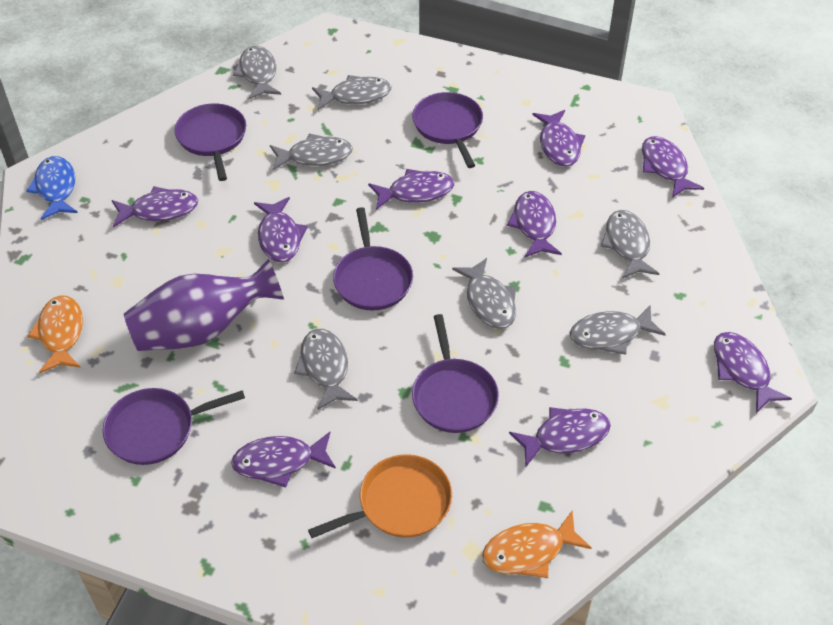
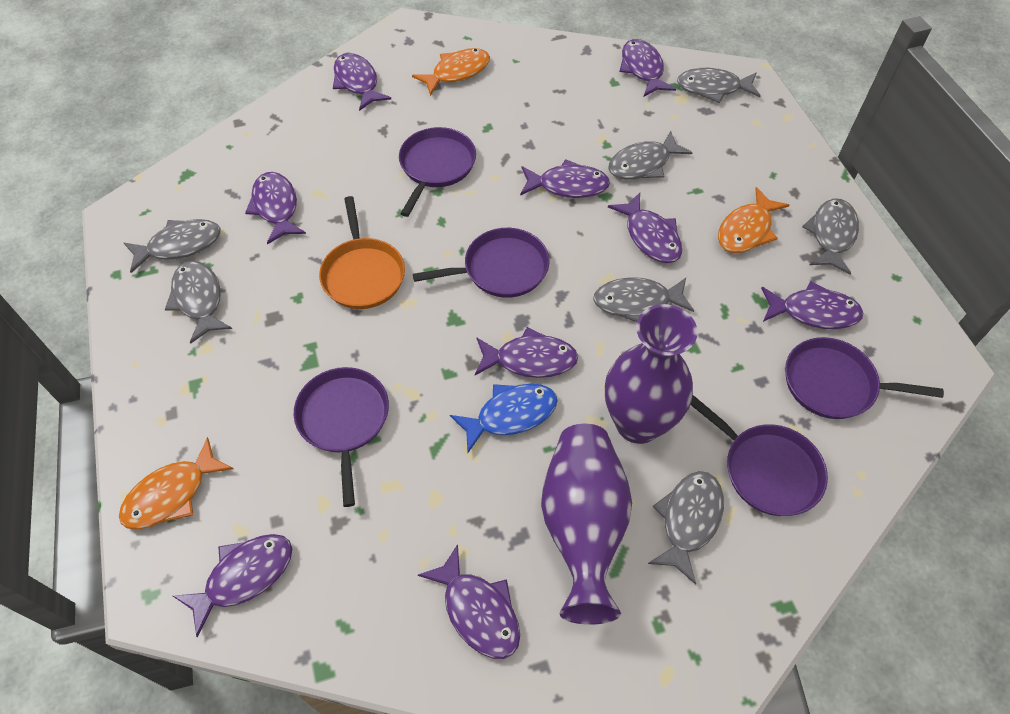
orange fish: 2 -> 3
purple vase: 1 -> 2

